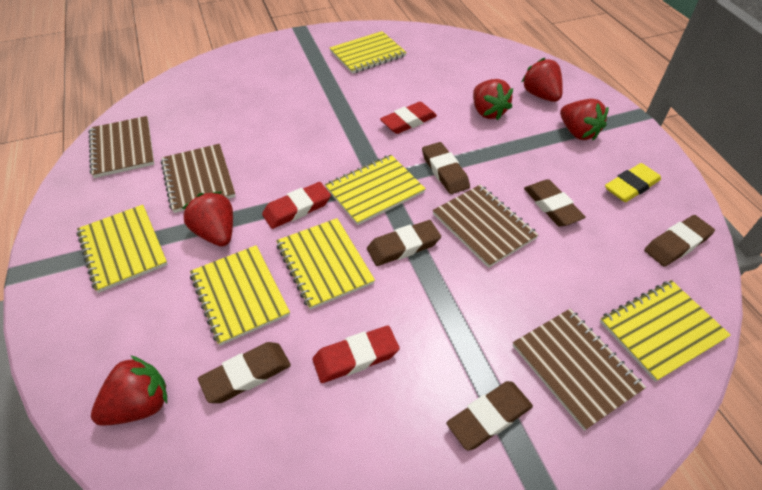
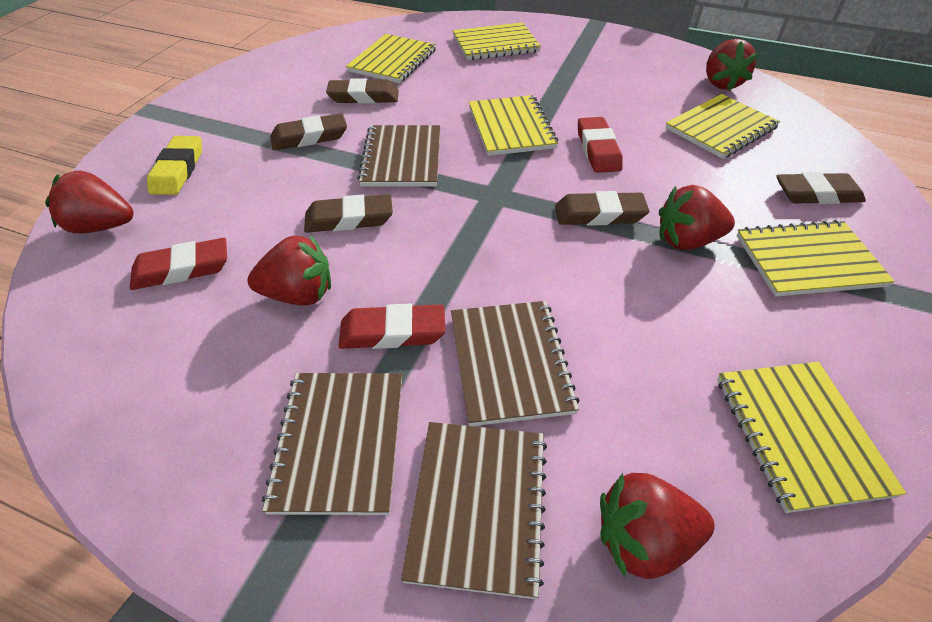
brown eraser: 6 -> 5

